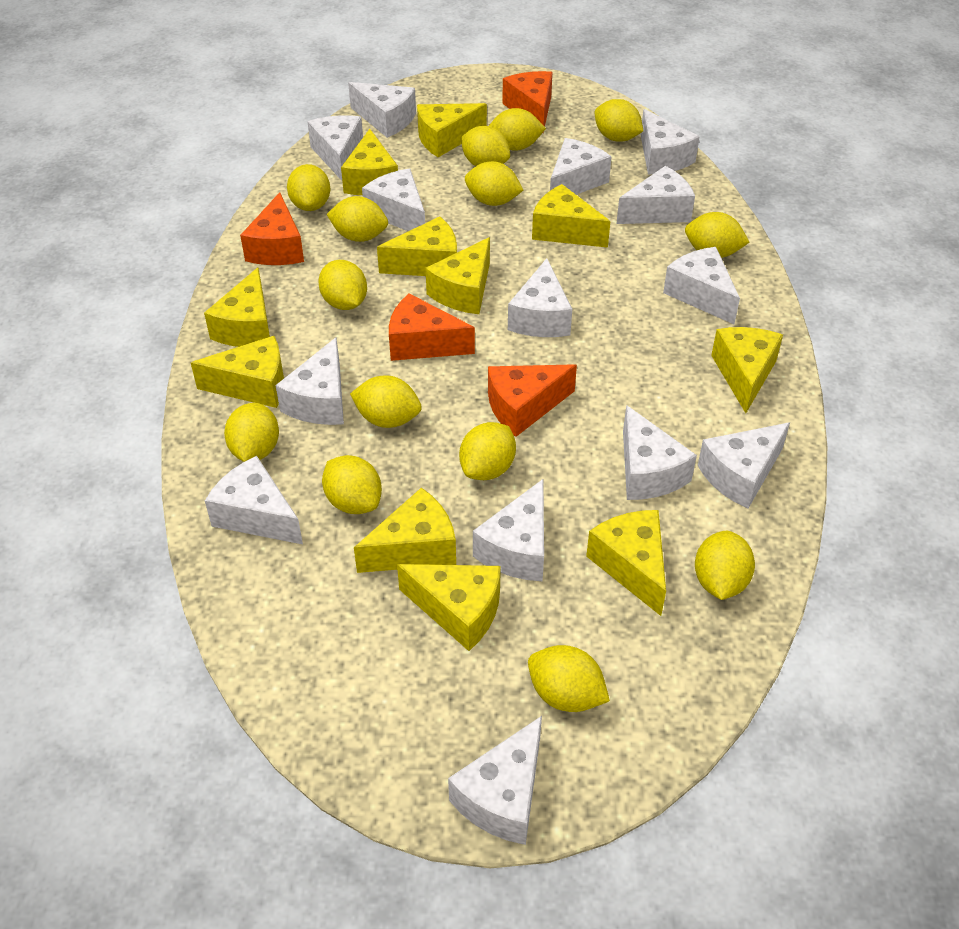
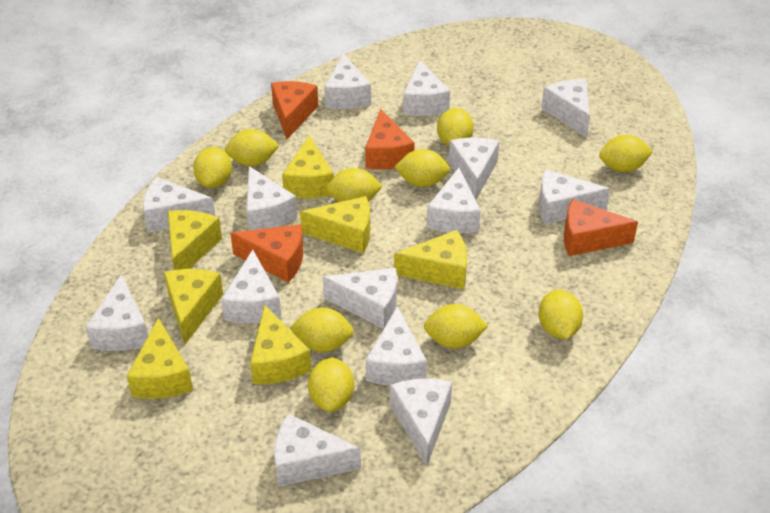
yellow cheese: 11 -> 7
yellow lemon: 14 -> 10

